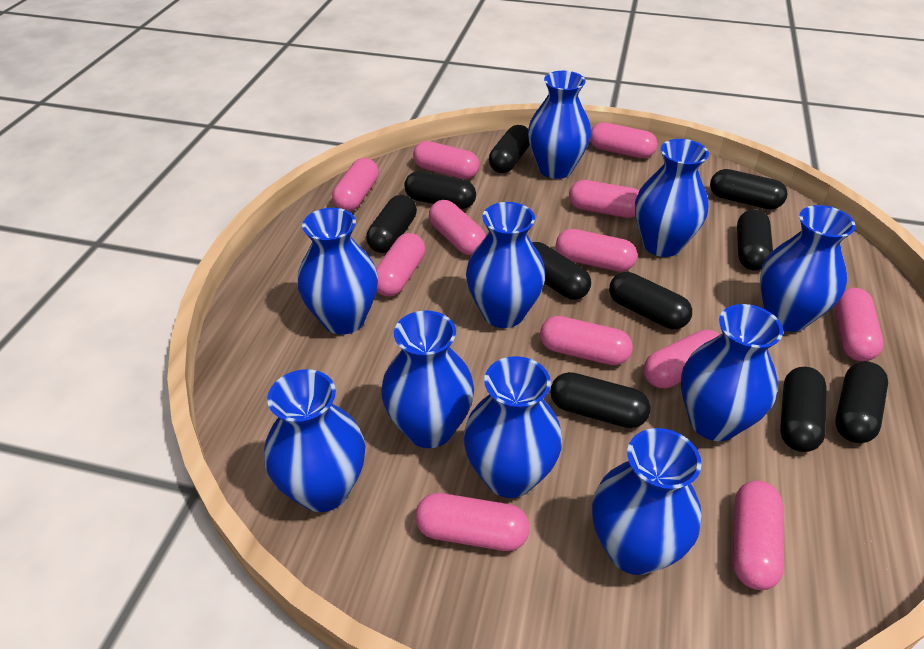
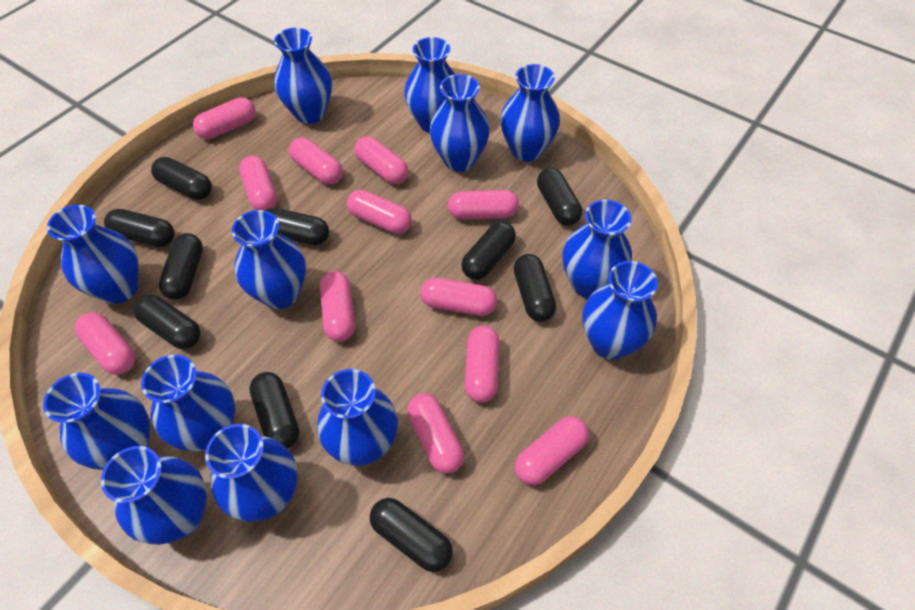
blue vase: 10 -> 13

